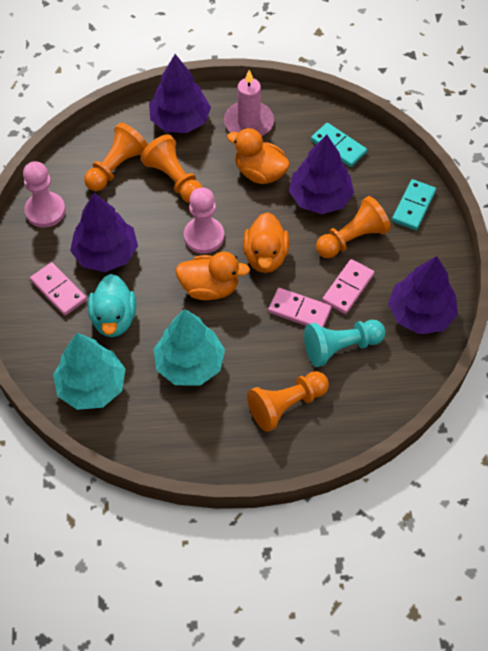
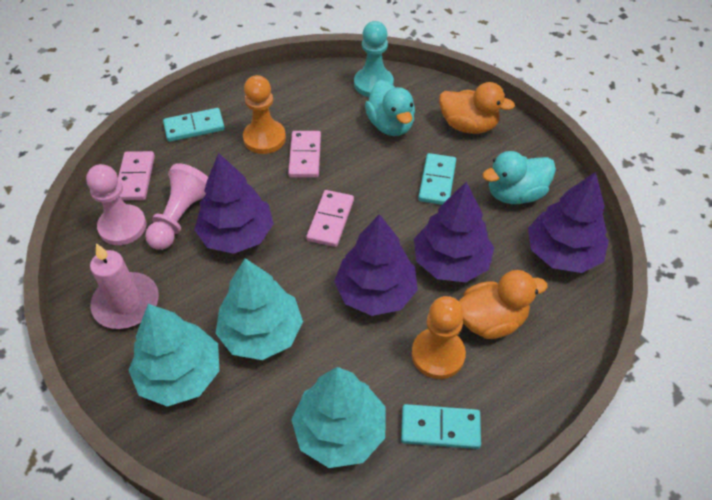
orange duck: 3 -> 2
orange pawn: 4 -> 2
turquoise domino: 2 -> 3
turquoise duck: 1 -> 2
turquoise tree: 2 -> 3

